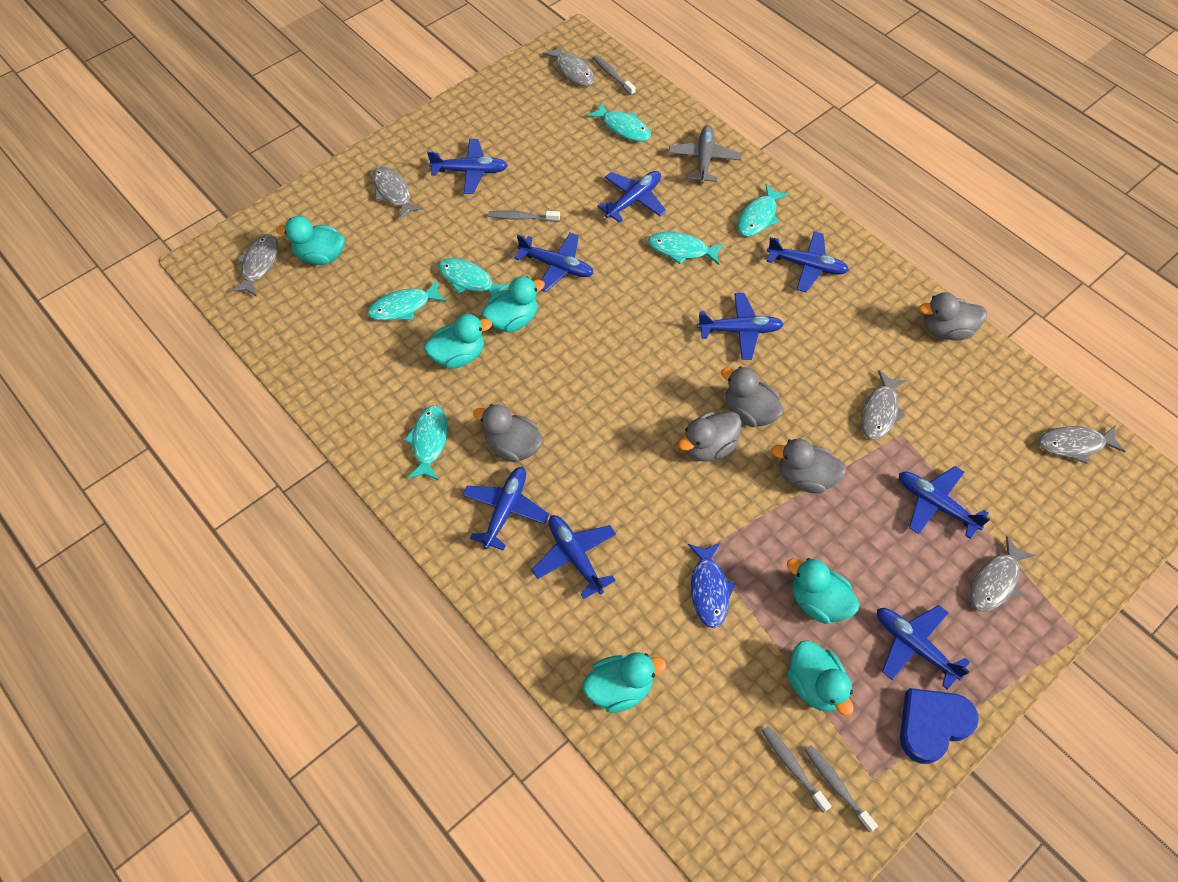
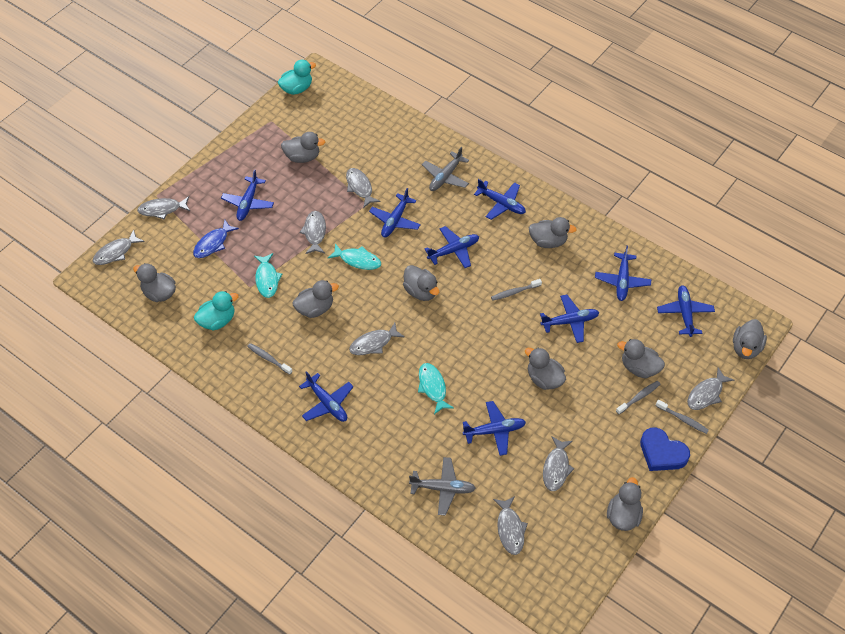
grey duck: 5 -> 9
grey fish: 6 -> 8
grey plane: 1 -> 2
turquoise duck: 6 -> 2
turquoise fish: 6 -> 3

